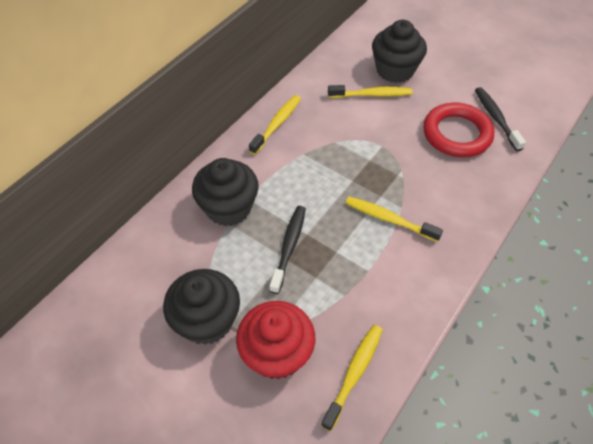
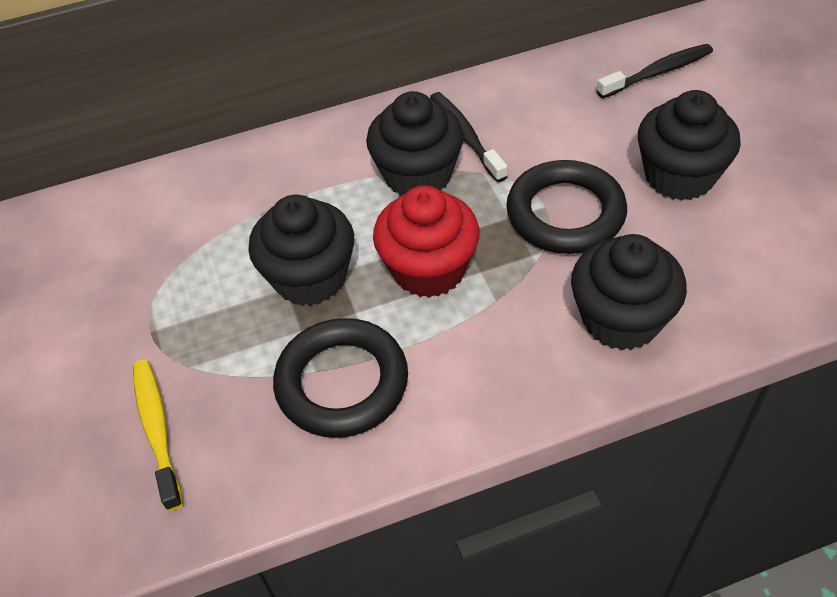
black cupcake: 3 -> 4
black ring: 0 -> 2
red ring: 1 -> 0
yellow toothbrush: 4 -> 1

